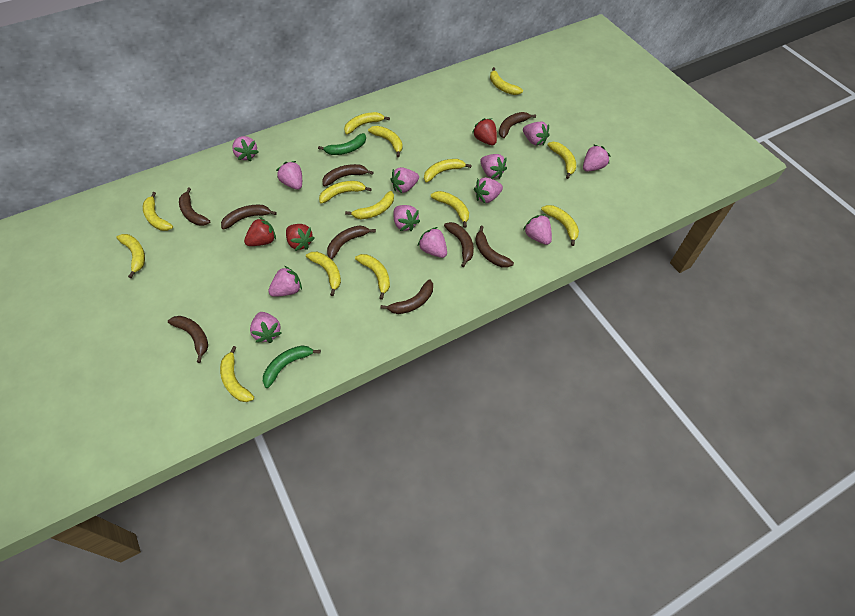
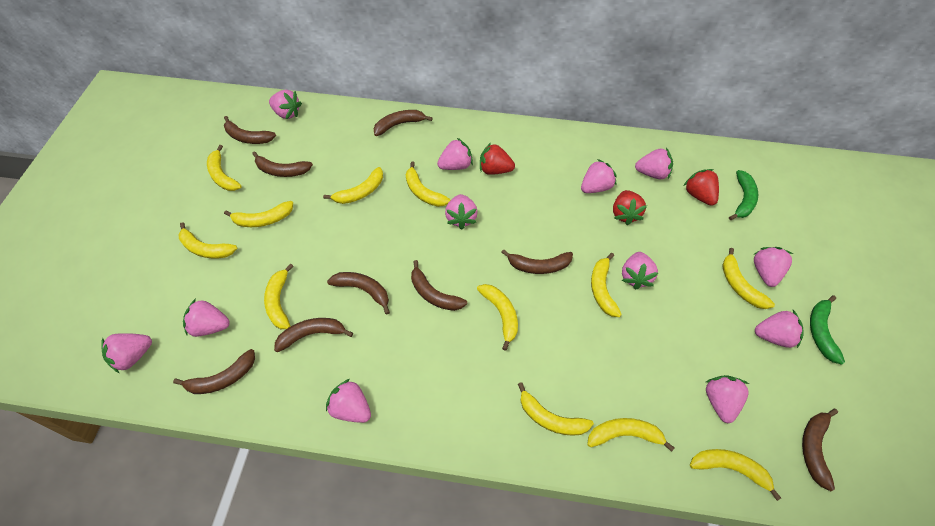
yellow banana: 14 -> 12

